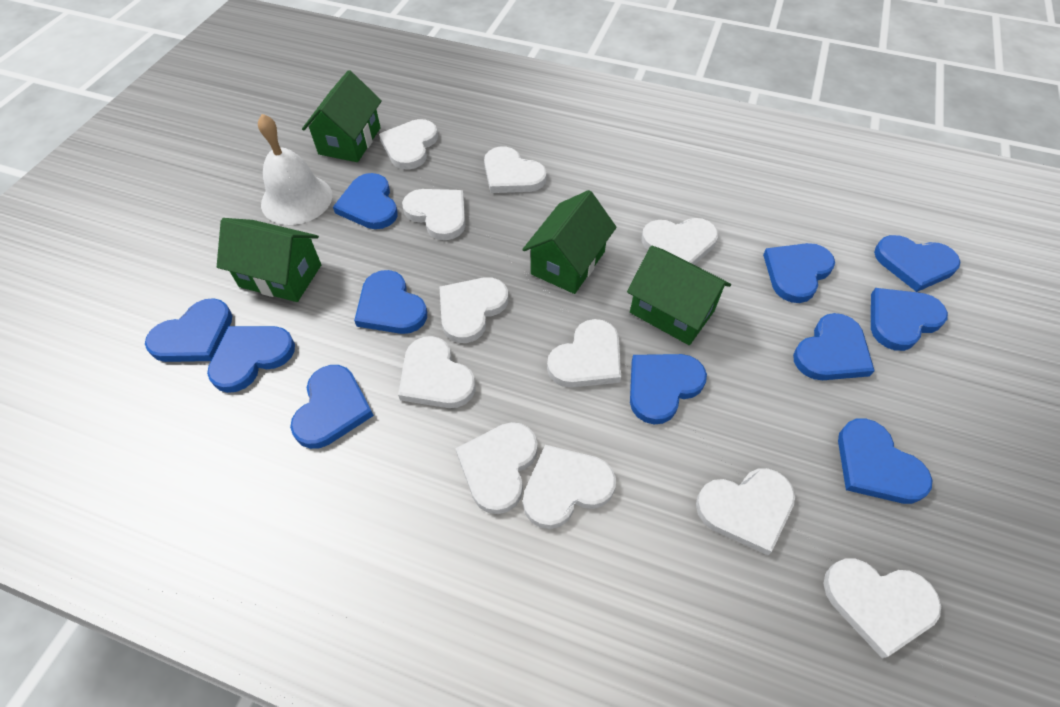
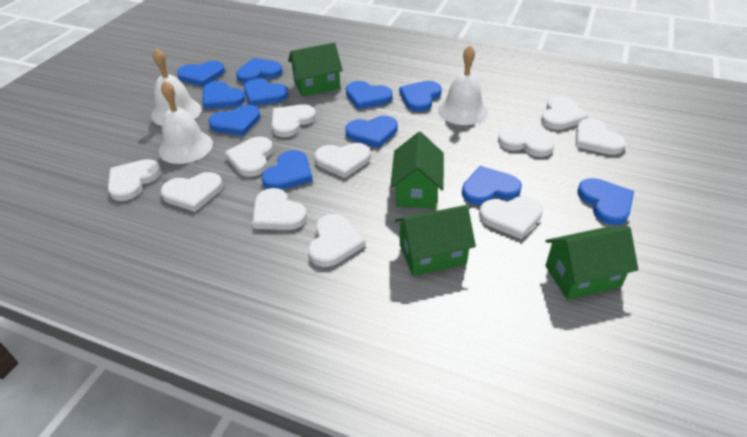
white bell: 1 -> 3

